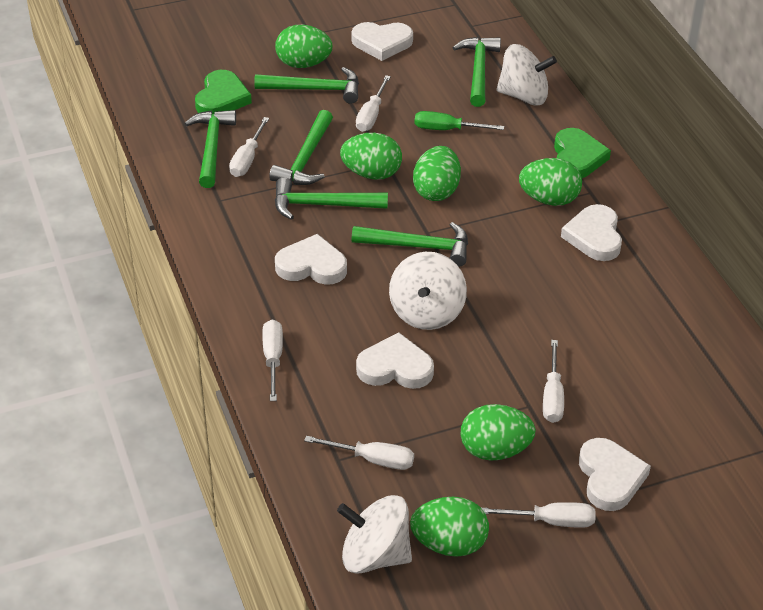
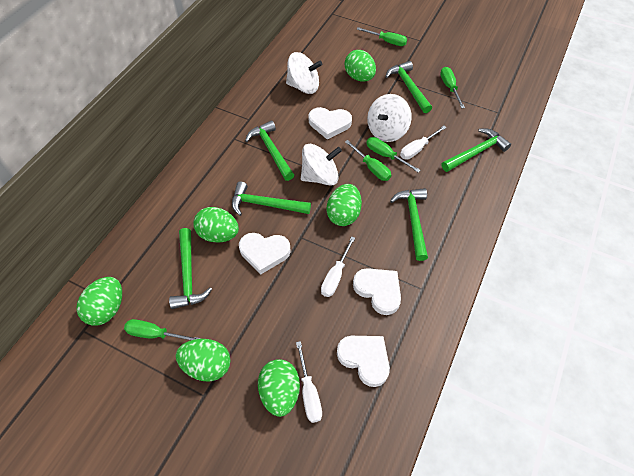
green heart: 2 -> 0
green screwdriver: 1 -> 5
white heart: 5 -> 4
white screwdriver: 6 -> 3

